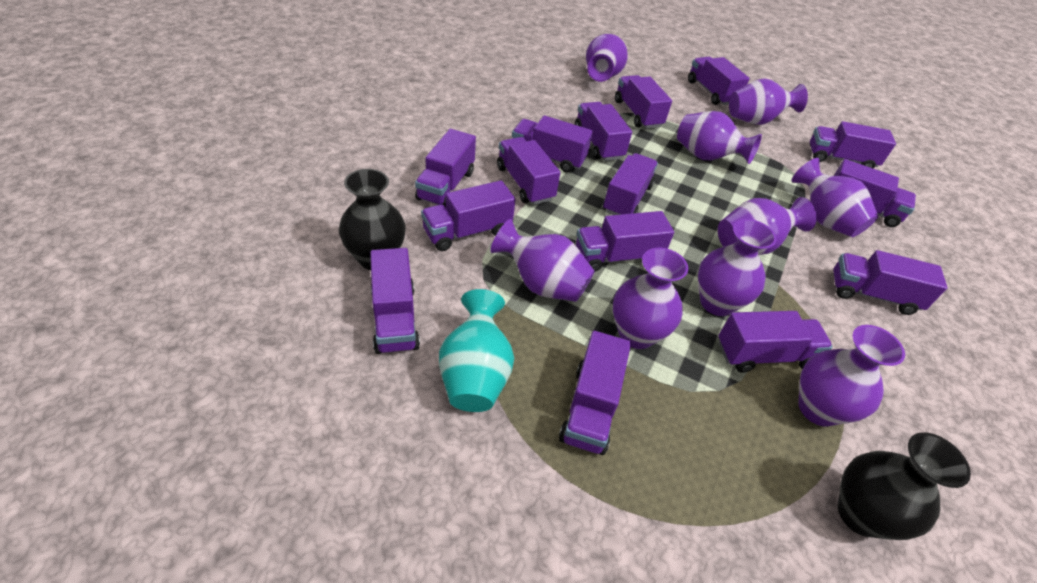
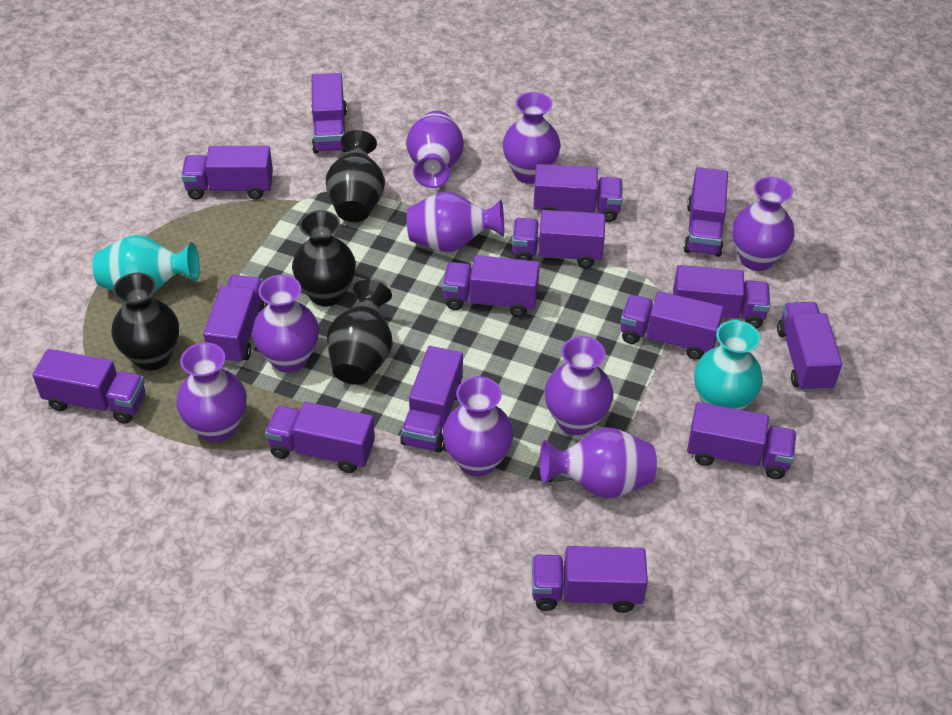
black vase: 2 -> 4
turquoise vase: 1 -> 2

